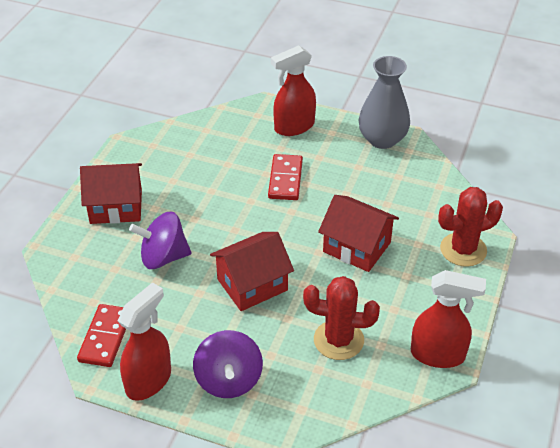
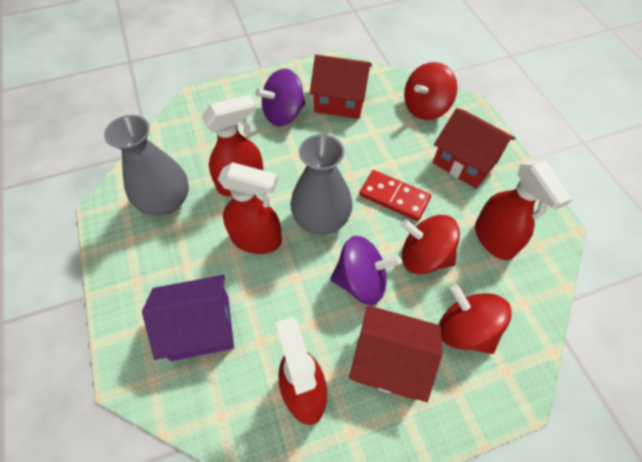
grey vase: 1 -> 2
purple house: 0 -> 1
red cactus: 2 -> 0
red domino: 2 -> 1
red spinning top: 0 -> 3
red spray bottle: 3 -> 4

